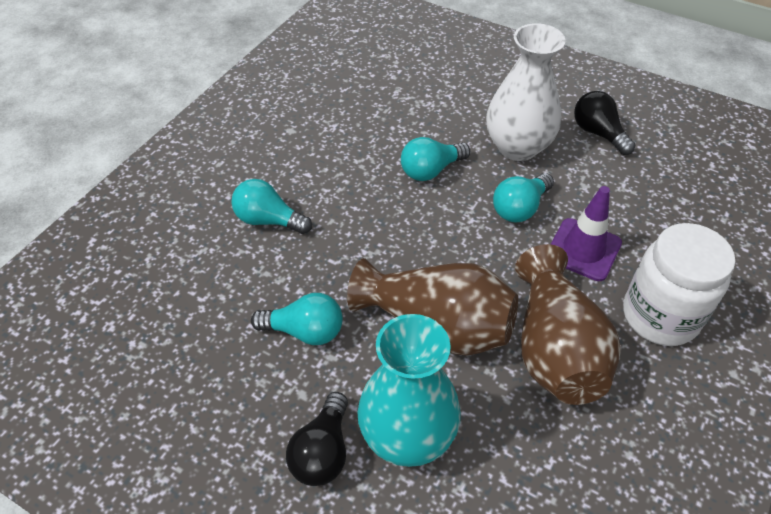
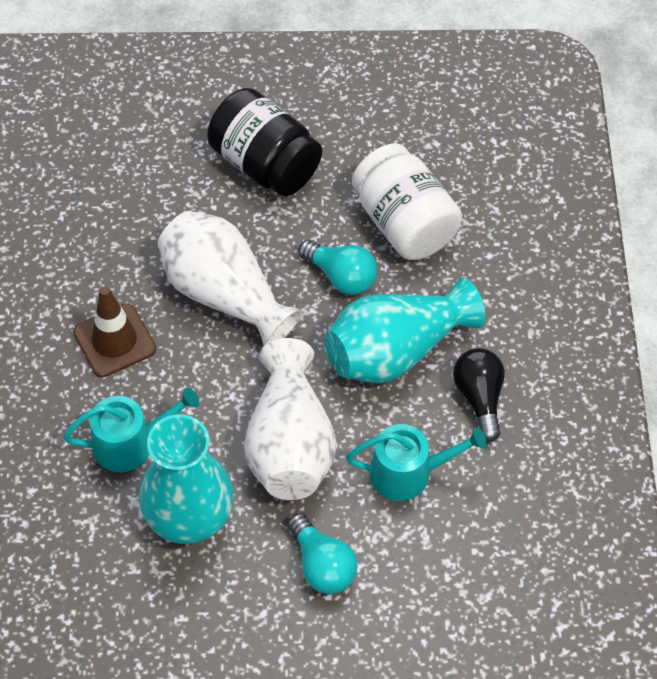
black jar: 0 -> 1
black light bulb: 2 -> 1
brown traffic cone: 0 -> 1
brown vase: 2 -> 0
purple traffic cone: 1 -> 0
turquoise light bulb: 4 -> 2
turquoise vase: 1 -> 2
turquoise watering can: 0 -> 2
white vase: 1 -> 2

